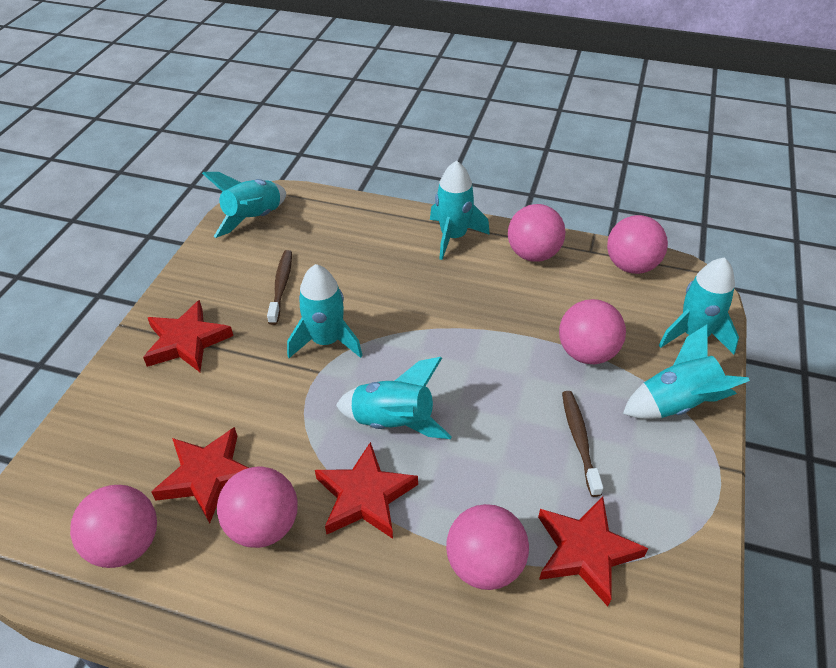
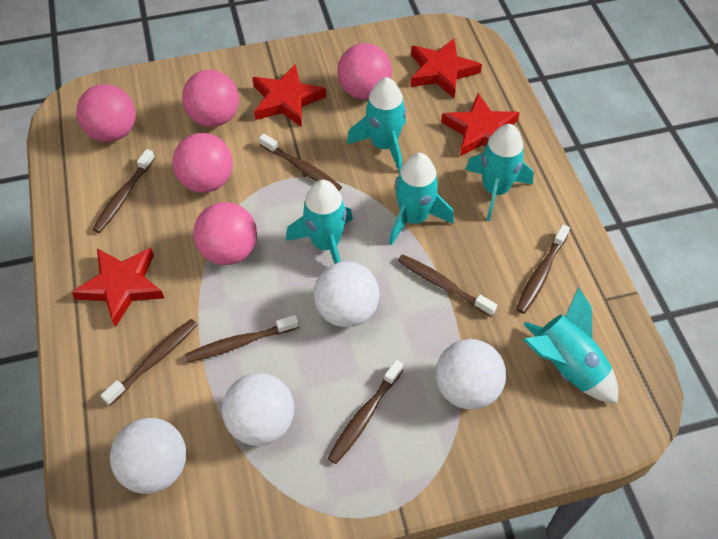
brown toothbrush: 2 -> 7
pink ball: 6 -> 5
turquoise rocket: 6 -> 5
white ball: 0 -> 4

